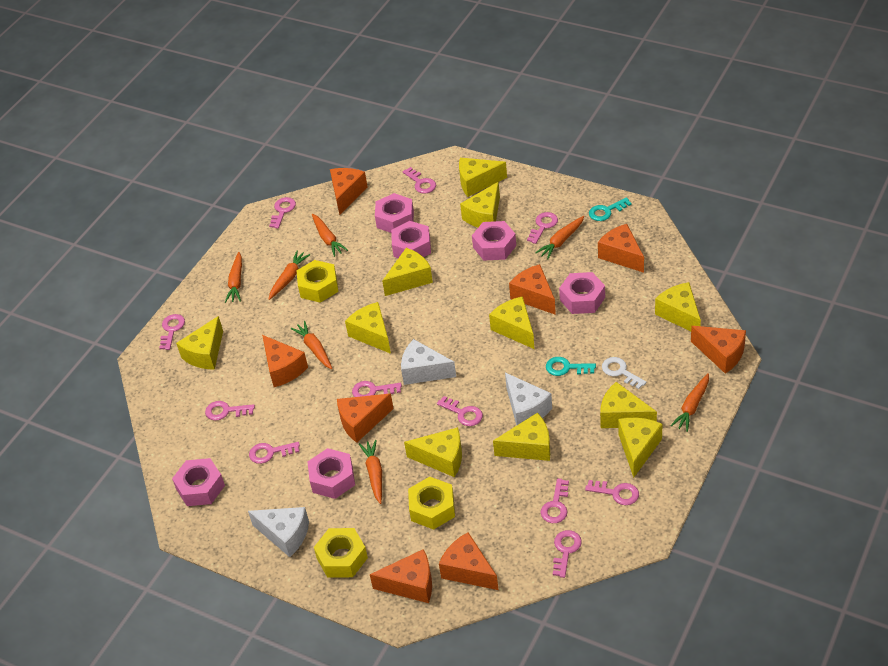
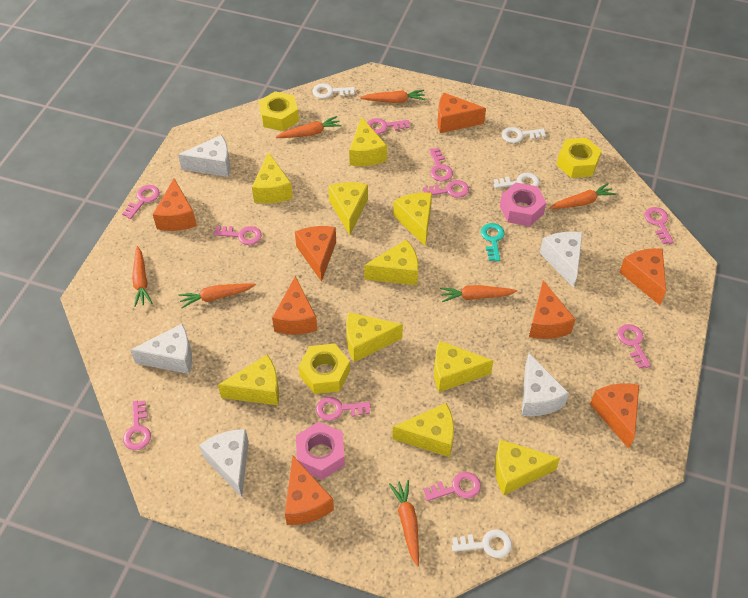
pink key: 11 -> 10
pink nut: 6 -> 2
turquoise key: 2 -> 1
white cheese: 3 -> 5
white key: 1 -> 4
yellow cheese: 11 -> 10

